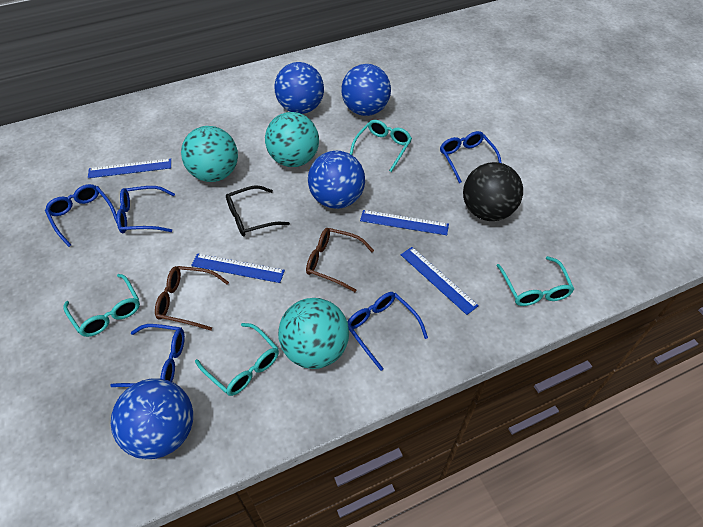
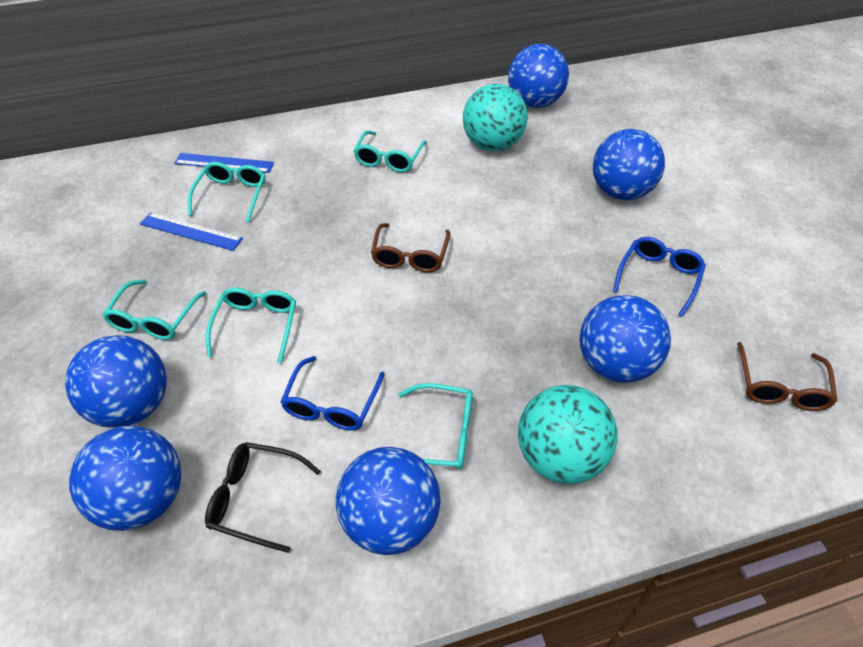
black ball: 1 -> 0
blue ball: 4 -> 6
blue glasses: 5 -> 2
blue ruler: 4 -> 2
turquoise ball: 3 -> 2
turquoise glasses: 4 -> 5

